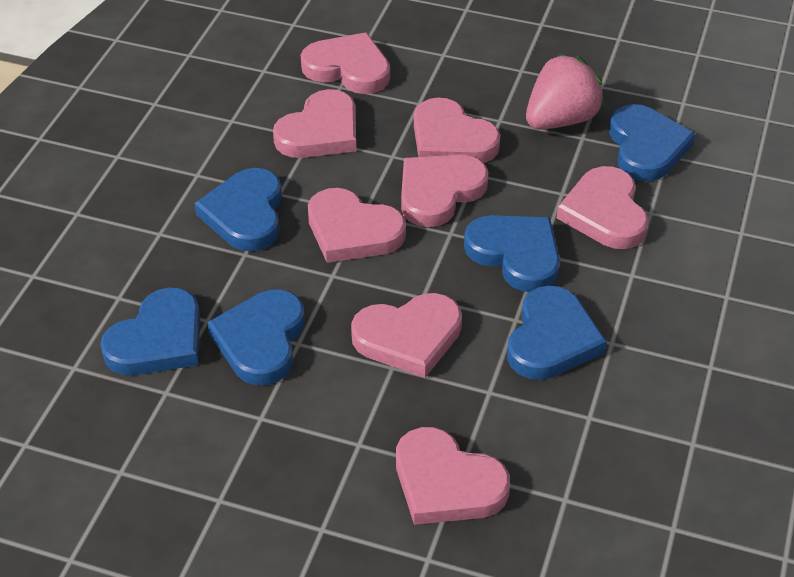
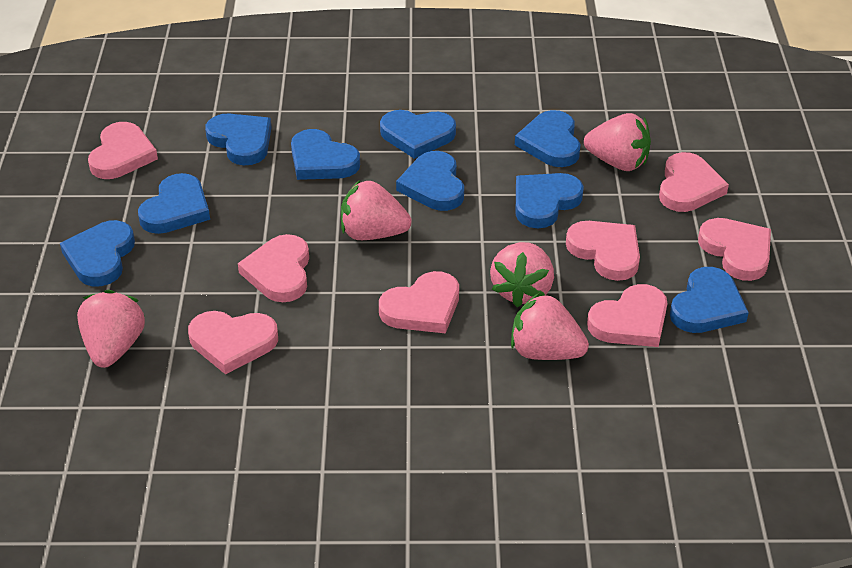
blue heart: 6 -> 9
pink strawberry: 1 -> 5

